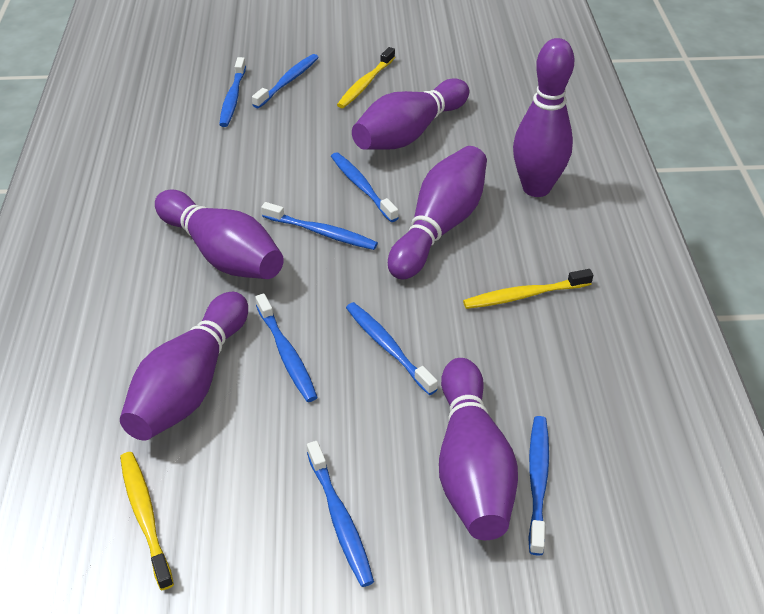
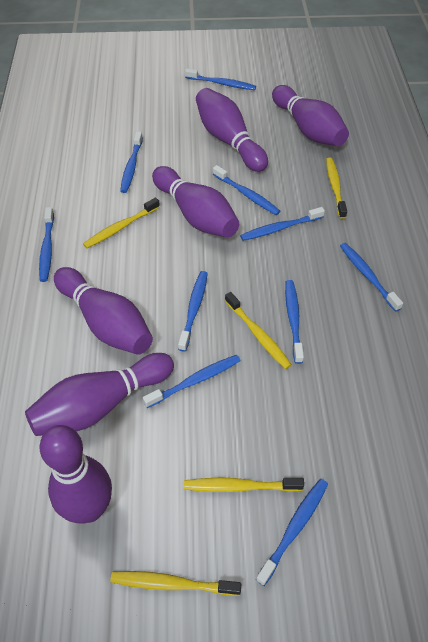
blue toothbrush: 8 -> 10
yellow toothbrush: 3 -> 5

